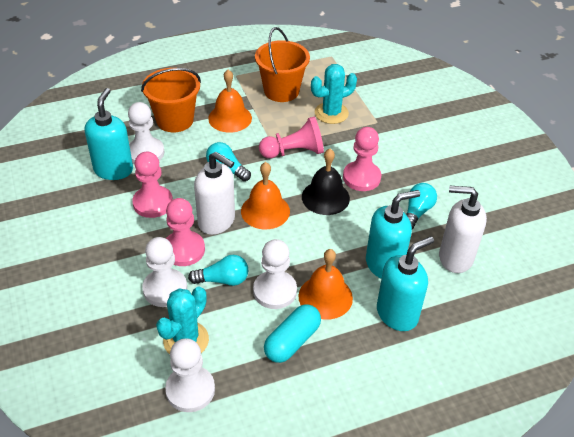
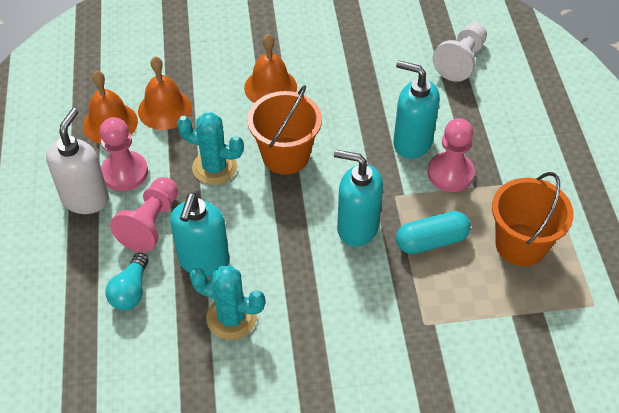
black bell: 1 -> 0
pink pawn: 4 -> 3
turquoise light bulb: 3 -> 1
white pawn: 4 -> 1
white soap dispenser: 2 -> 1

